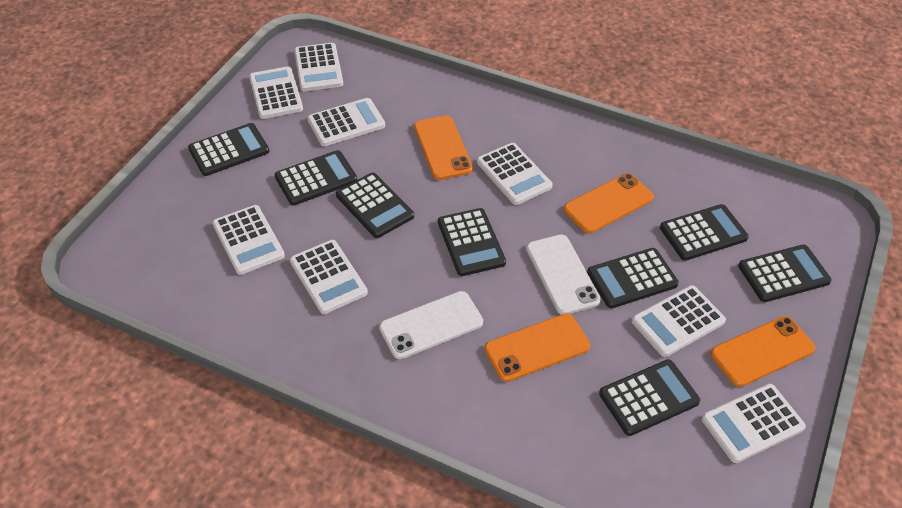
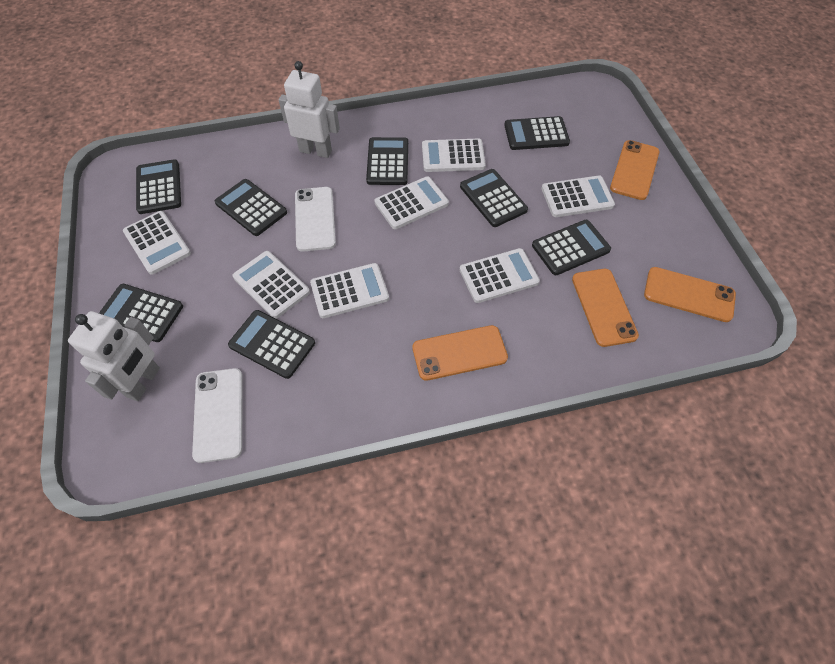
white calculator: 8 -> 7
white robot: 0 -> 2

